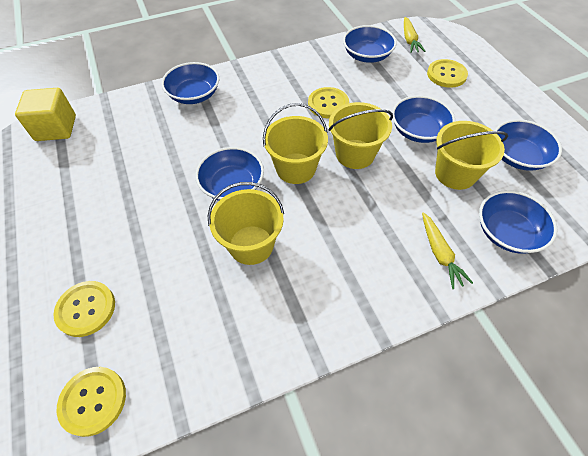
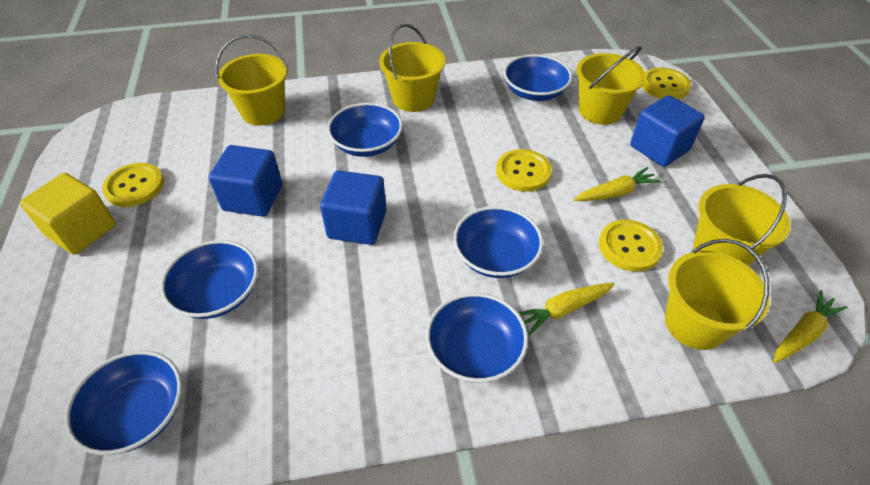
blue cube: 0 -> 3
yellow bucket: 4 -> 5
yellow carrot: 2 -> 3

